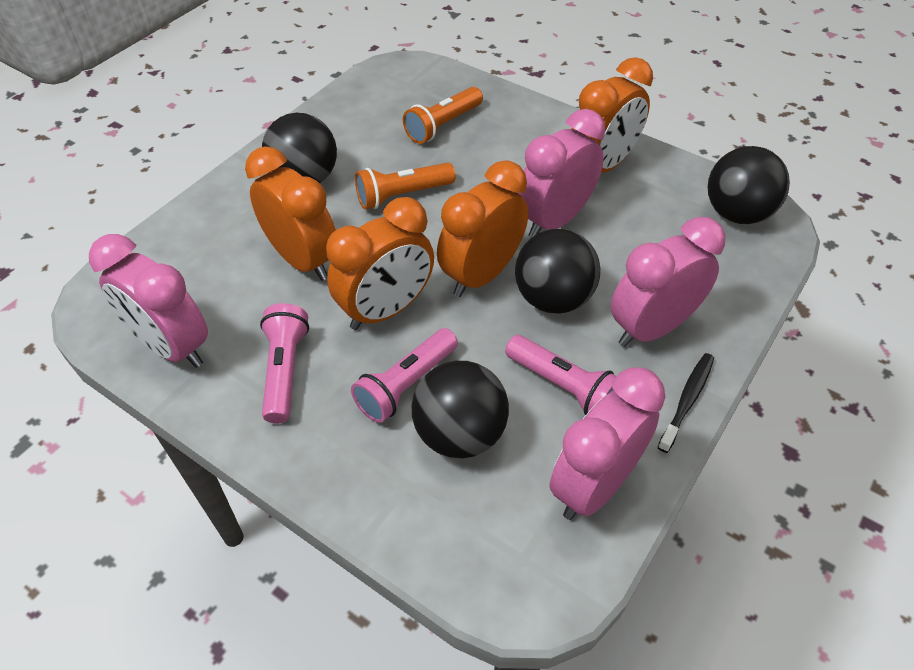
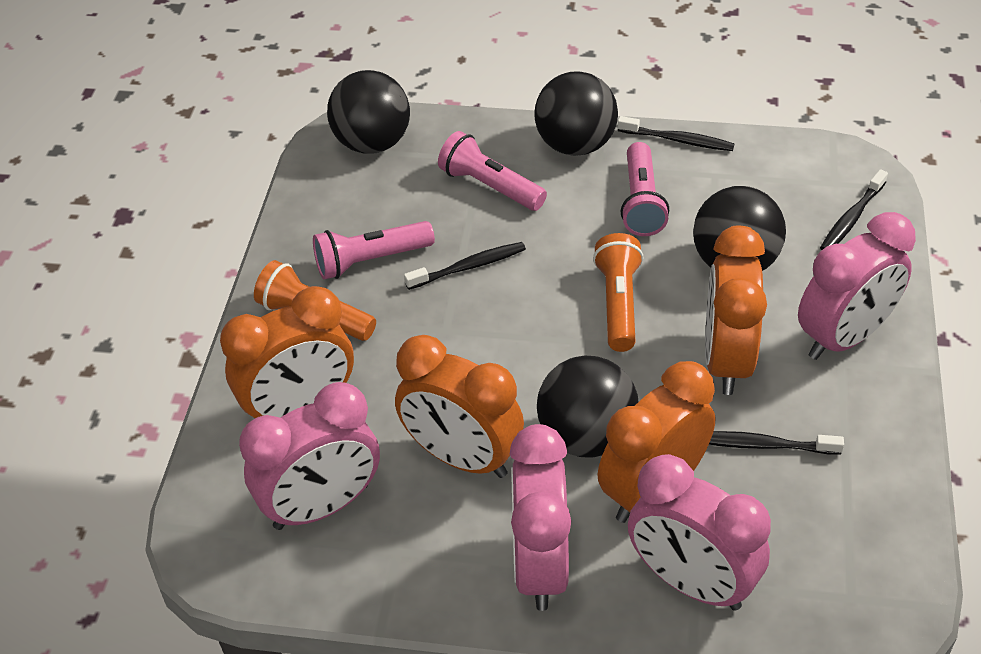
black toothbrush: 1 -> 4

